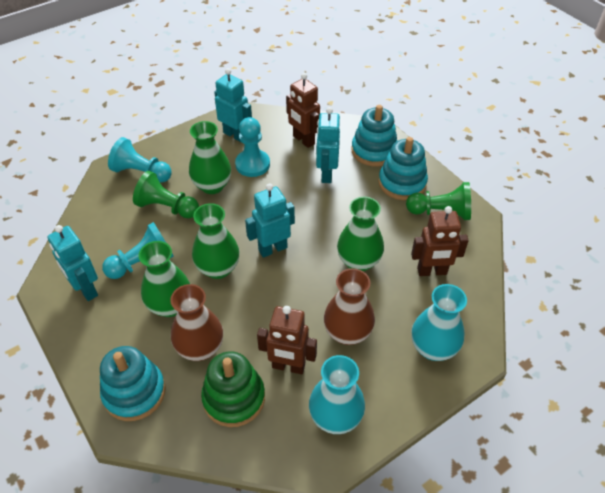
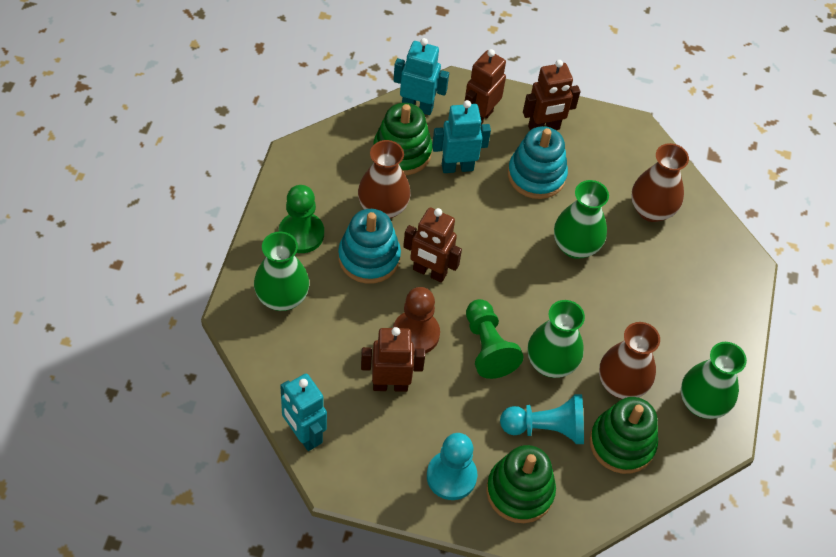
brown pawn: 0 -> 1
brown robot: 3 -> 4
brown vase: 2 -> 3
green stacking toy: 1 -> 3
turquoise pawn: 3 -> 2
turquoise robot: 4 -> 3
turquoise stacking toy: 3 -> 2
turquoise vase: 2 -> 0

